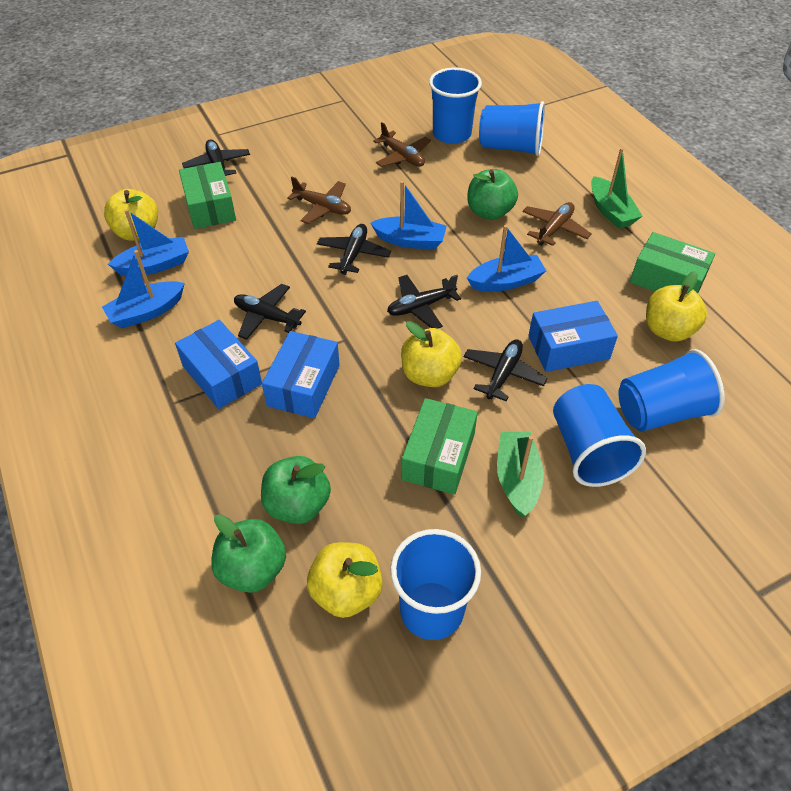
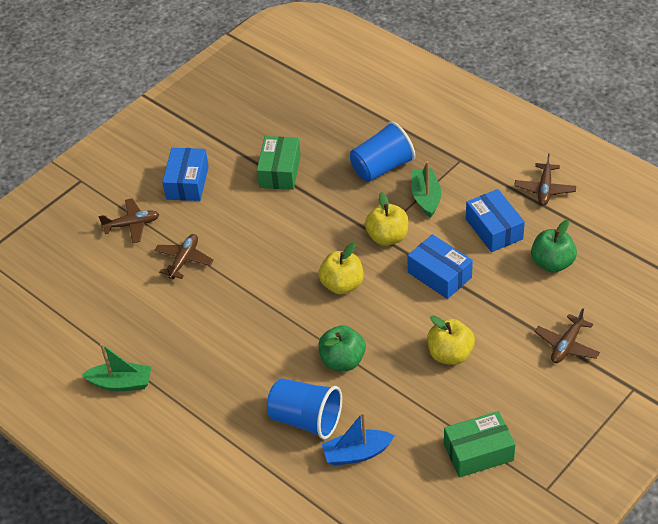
black plane: 5 -> 0
blue boat: 4 -> 1
blue cup: 5 -> 2
brown plane: 3 -> 4
green apple: 3 -> 2
green box: 3 -> 2
yellow apple: 4 -> 3

